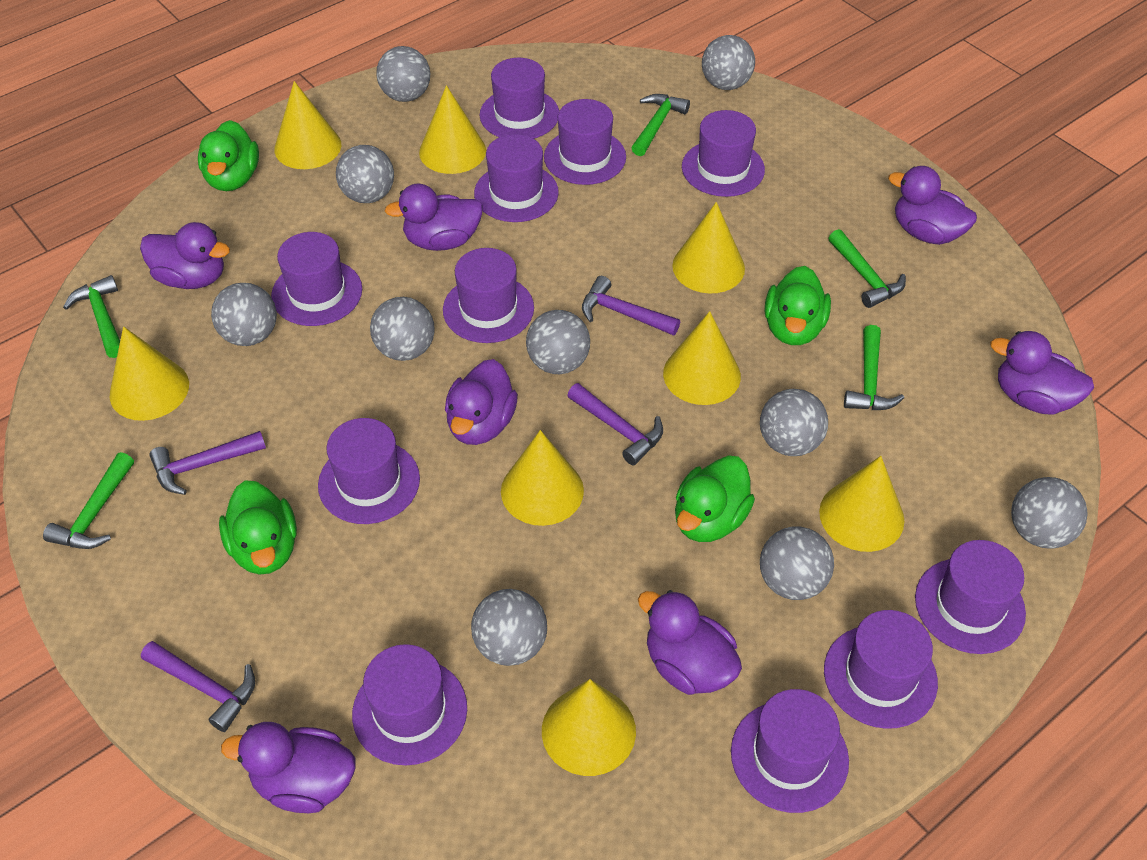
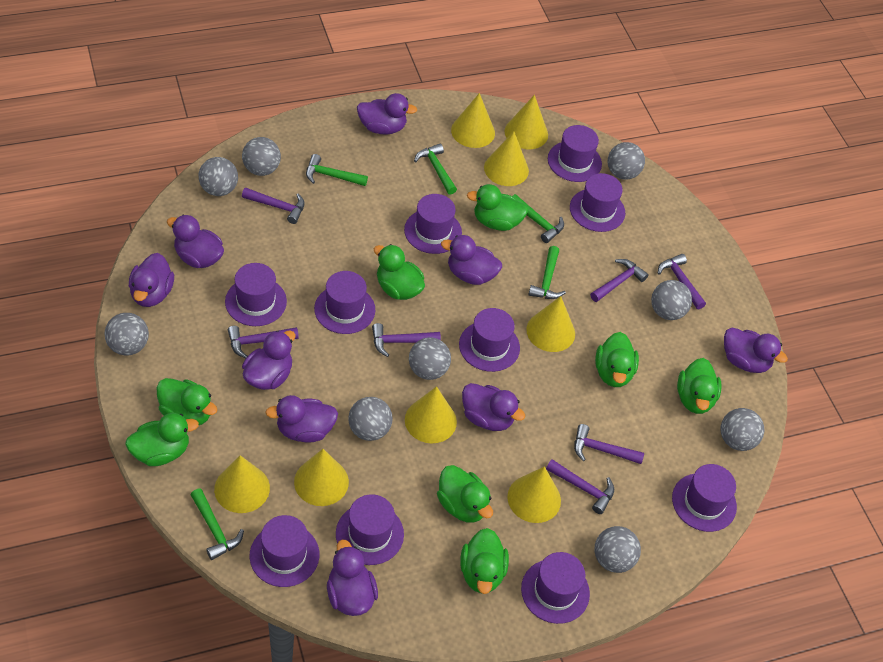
green duck: 4 -> 8
grey ball: 10 -> 9
purple duck: 7 -> 9
purple hammer: 4 -> 7
purple hat: 11 -> 10

